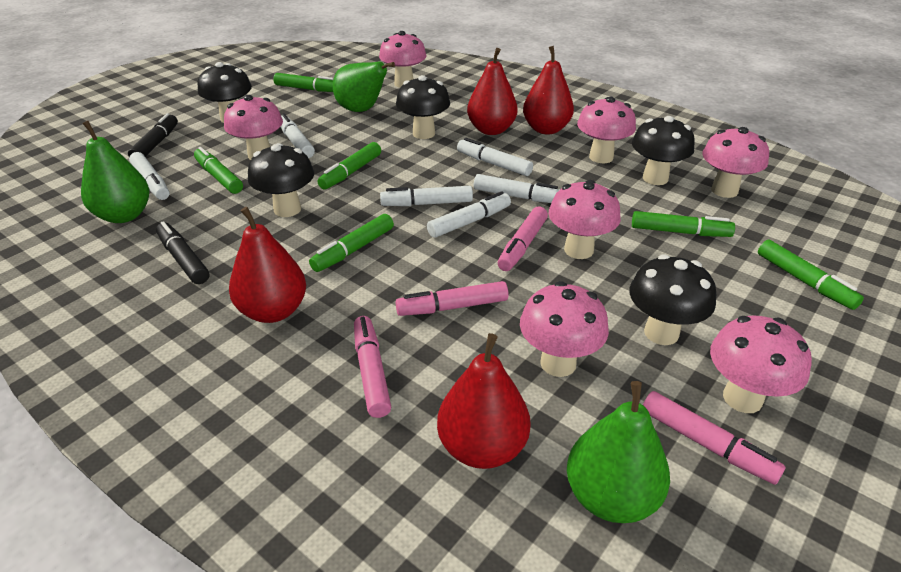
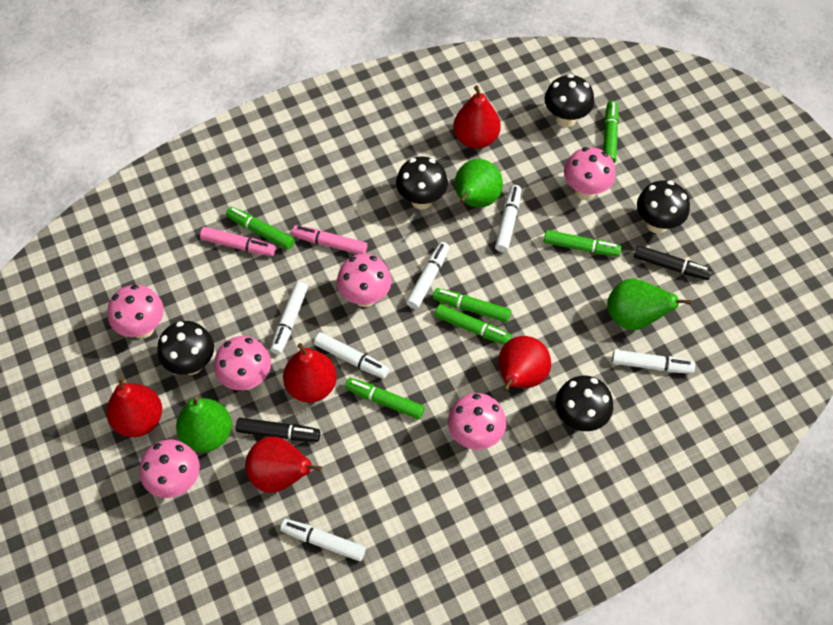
pink marker: 4 -> 2
pink mushroom: 7 -> 6
red pear: 4 -> 5

